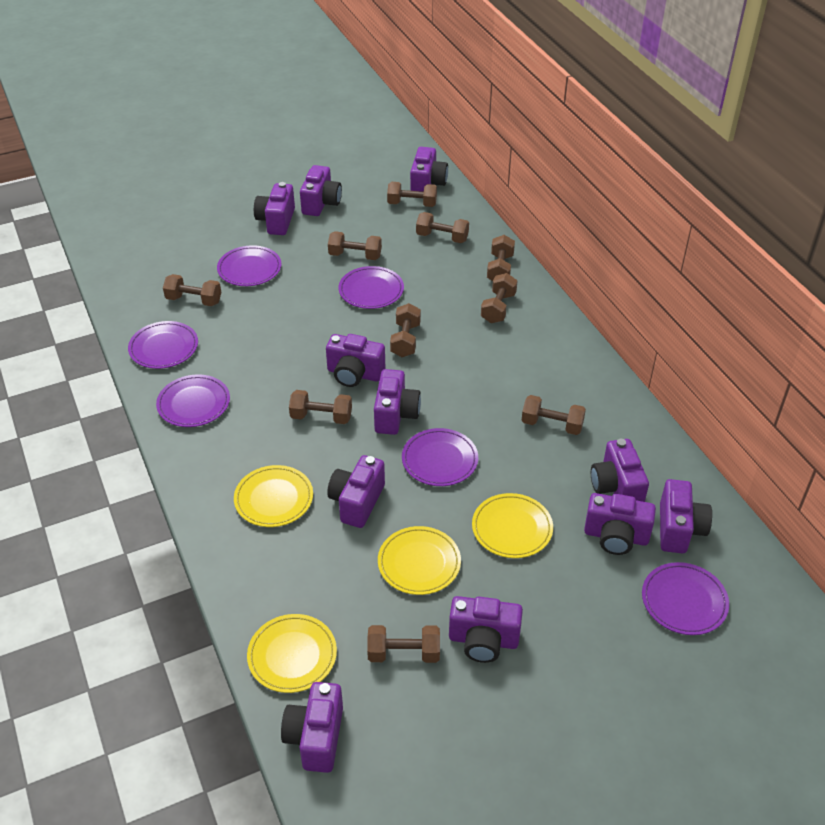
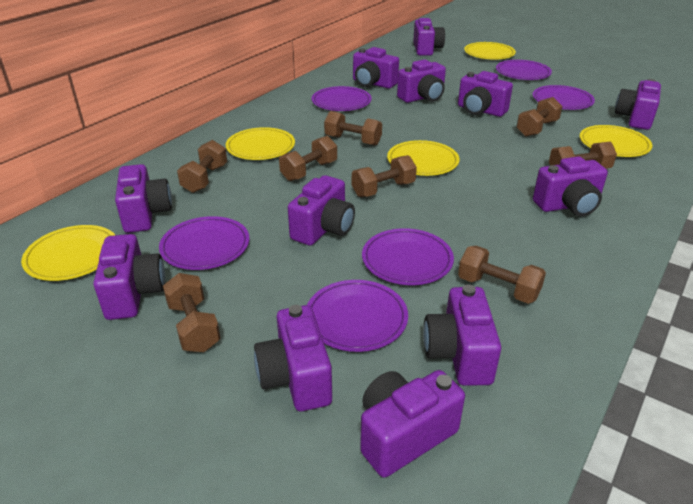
brown dumbbell: 10 -> 8
purple camera: 11 -> 12
yellow plate: 4 -> 5

